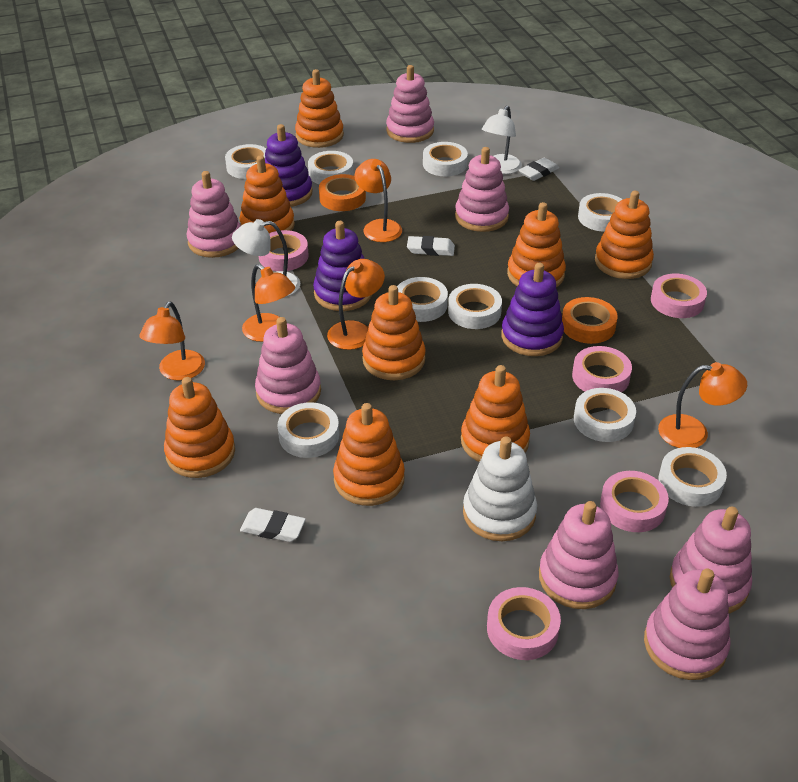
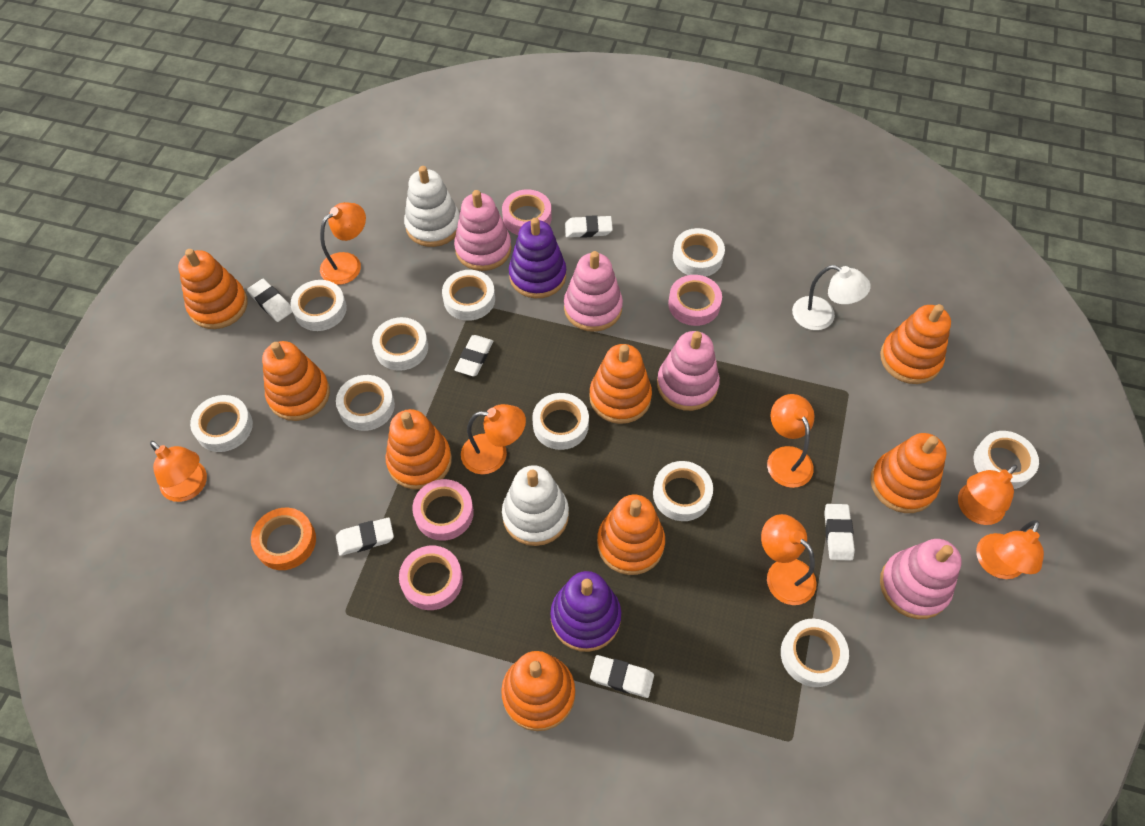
orange lamp: 5 -> 7
orange tape: 2 -> 1
pink stacking toy: 7 -> 4
pink tape: 5 -> 4
purple stacking toy: 3 -> 2
white eraser: 3 -> 6
white lamp: 2 -> 1
white stacking toy: 1 -> 2
white tape: 9 -> 10

